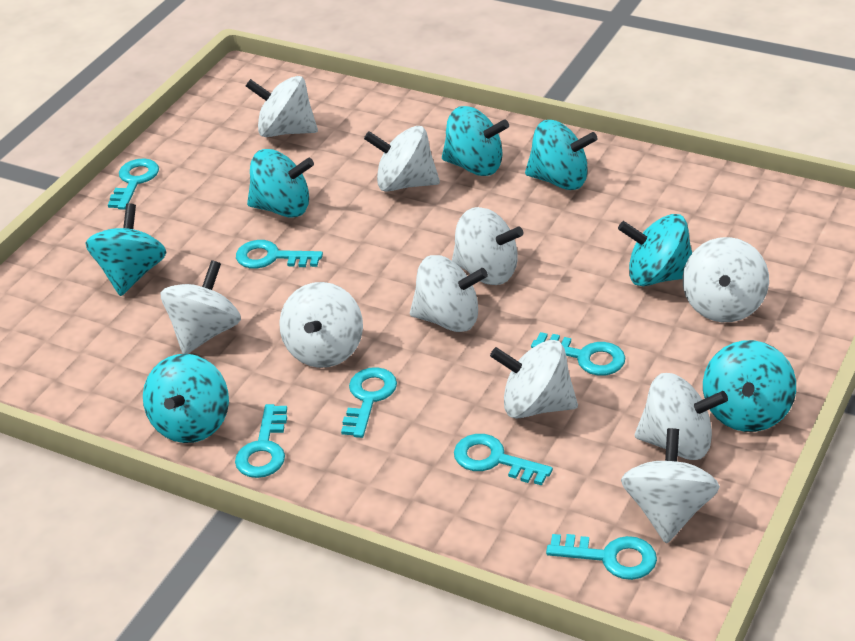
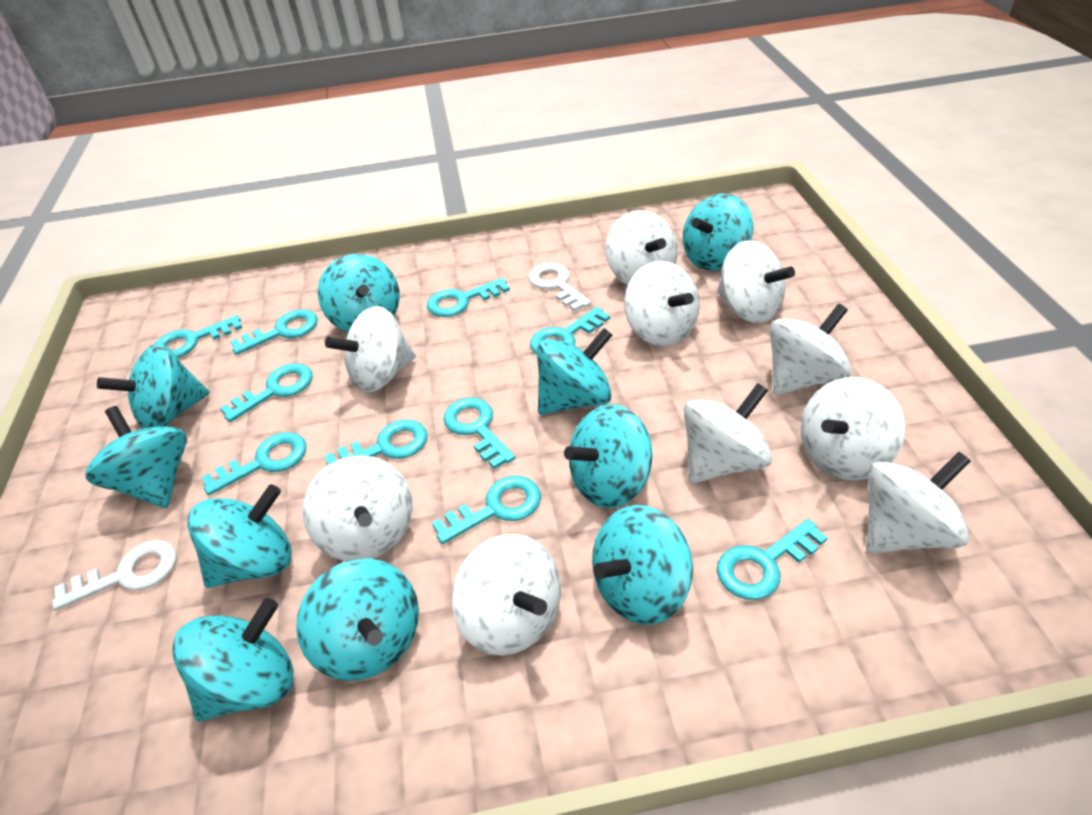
turquoise key: 7 -> 10
turquoise spinning top: 7 -> 10
white key: 0 -> 2

